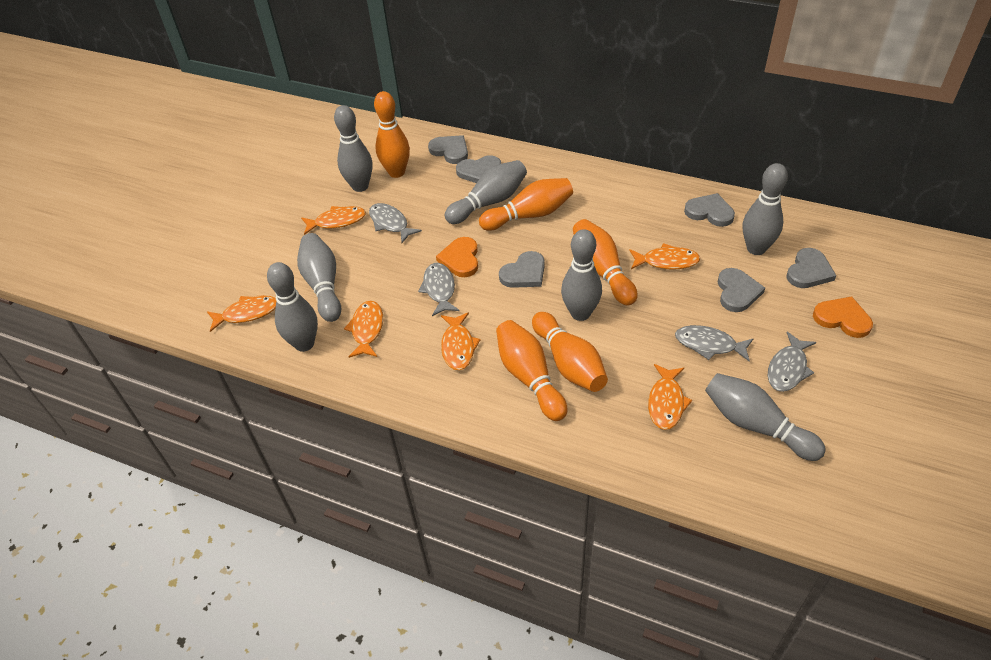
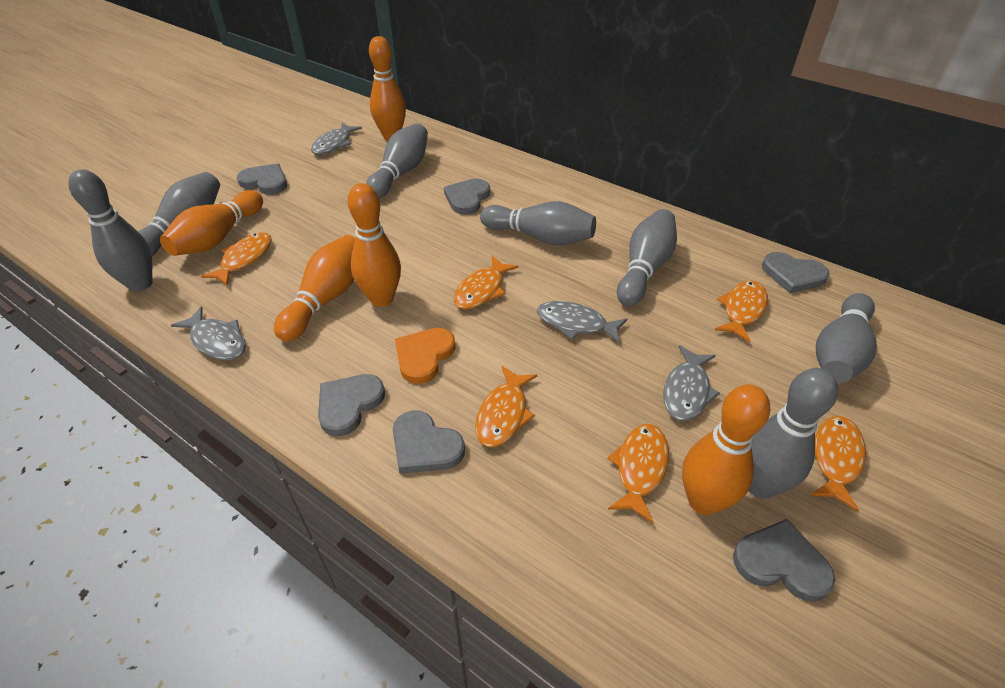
orange heart: 2 -> 1

